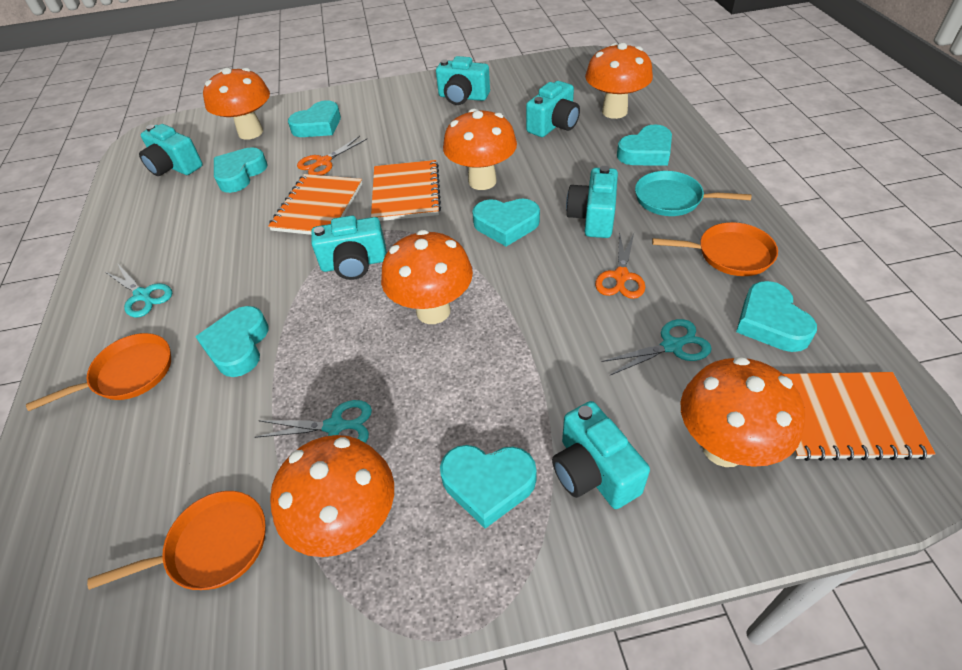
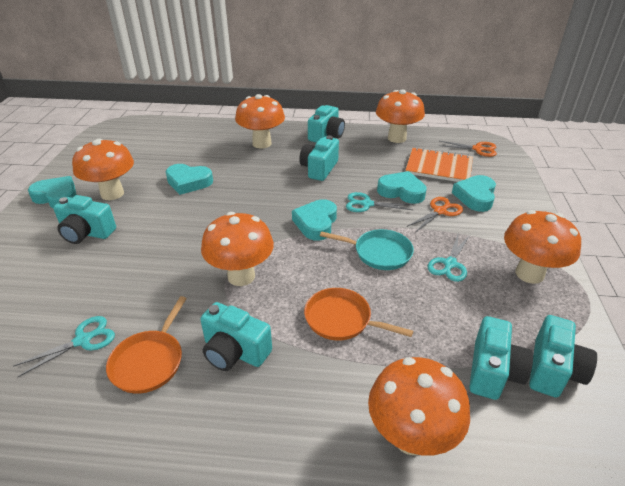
orange notebook: 3 -> 1
orange pan: 3 -> 2
turquoise heart: 7 -> 5

